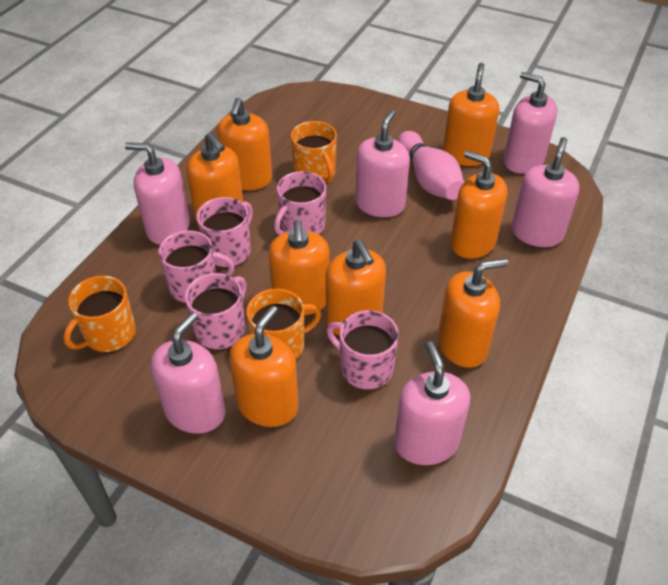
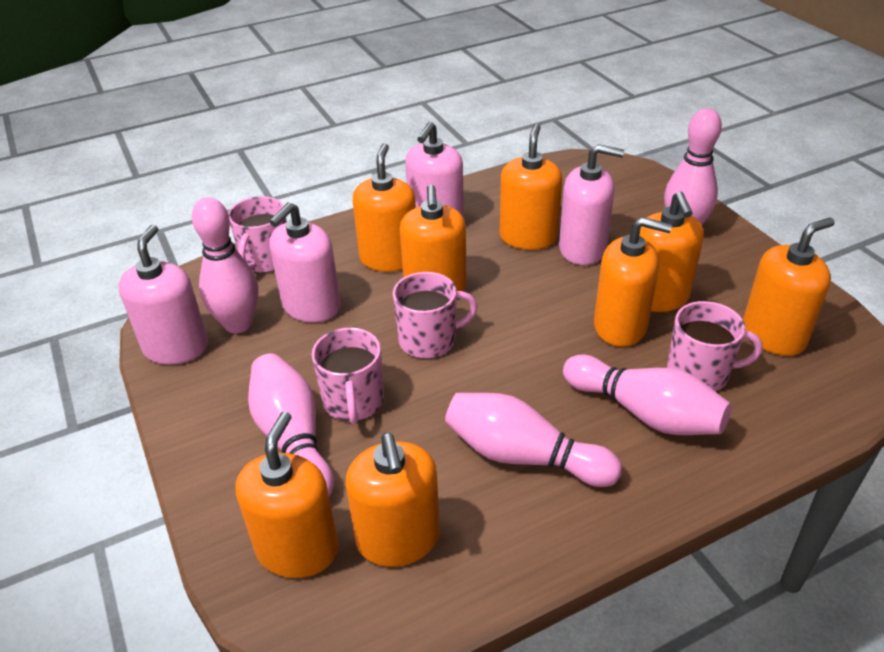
orange mug: 3 -> 0
pink bowling pin: 1 -> 5
pink mug: 5 -> 4
pink soap dispenser: 6 -> 4

